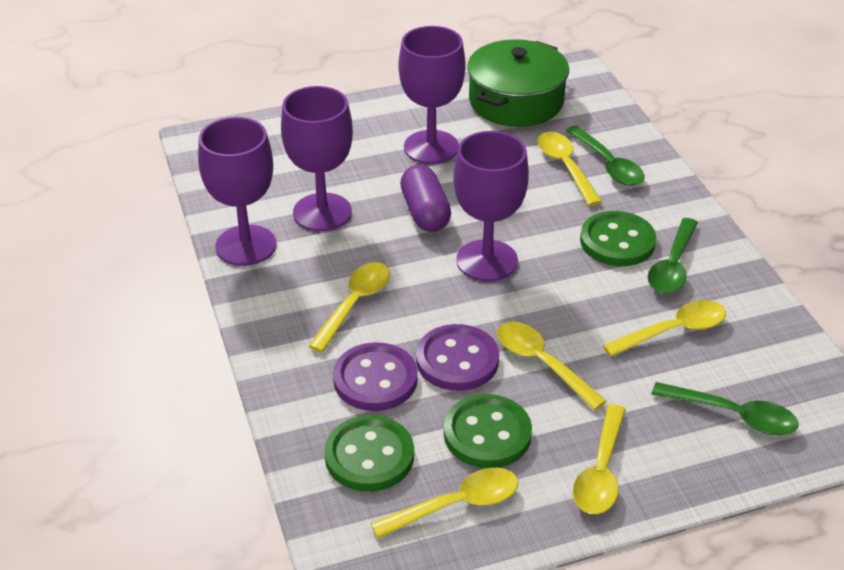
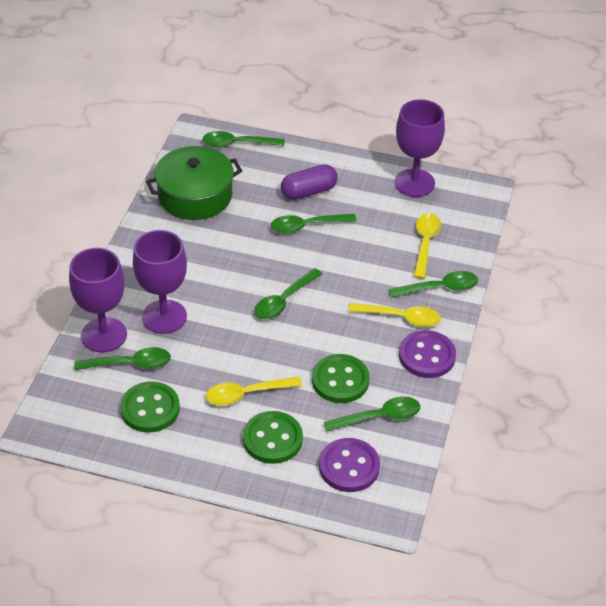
green spoon: 3 -> 6
purple goblet: 4 -> 3
yellow spoon: 6 -> 3

